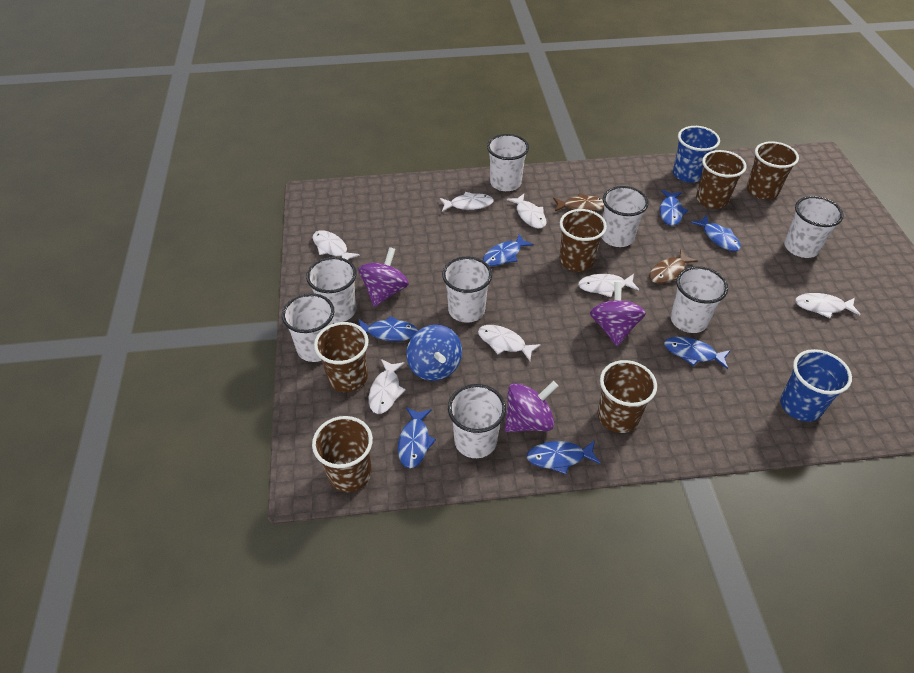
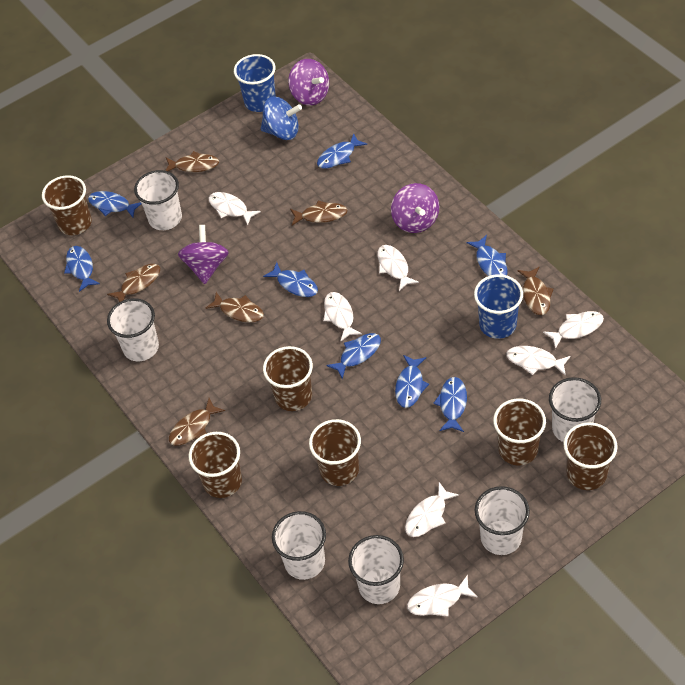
blue fish: 7 -> 8
brown fish: 2 -> 6
white cup: 8 -> 6

